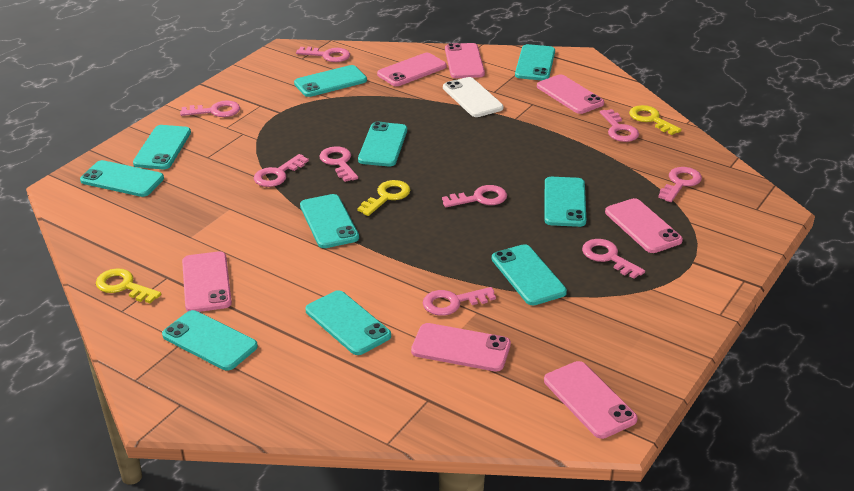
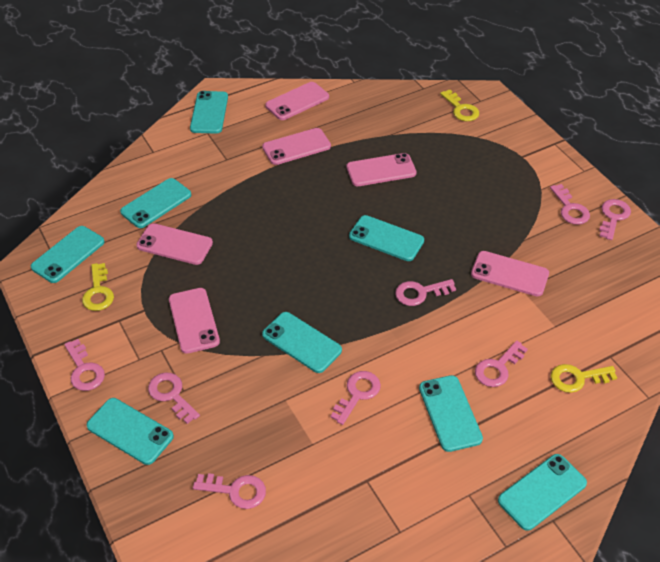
pink key: 9 -> 8
pink phone: 7 -> 6
turquoise phone: 10 -> 8
white phone: 1 -> 0

